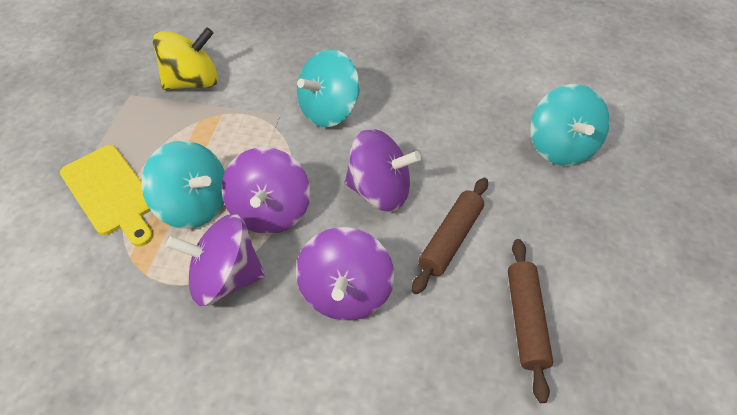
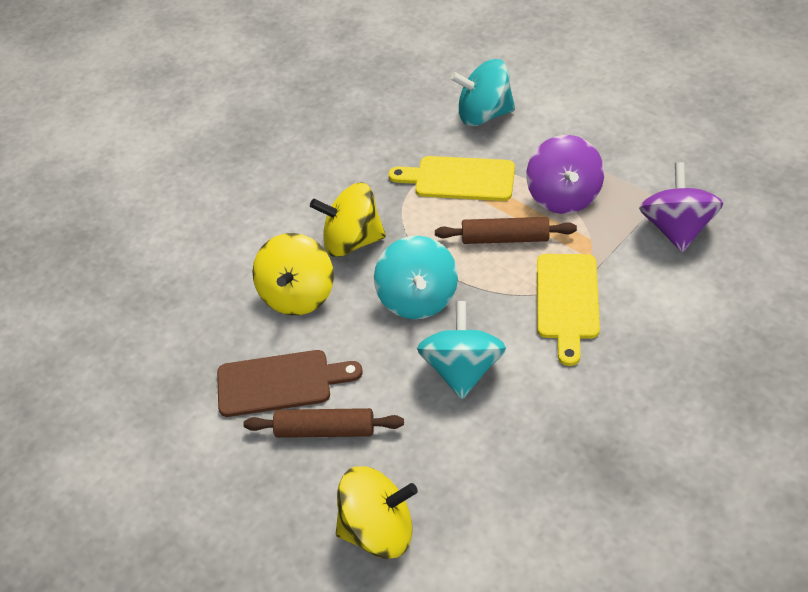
brown cutting board: 0 -> 1
purple spinning top: 4 -> 2
yellow cutting board: 1 -> 2
yellow spinning top: 1 -> 3

